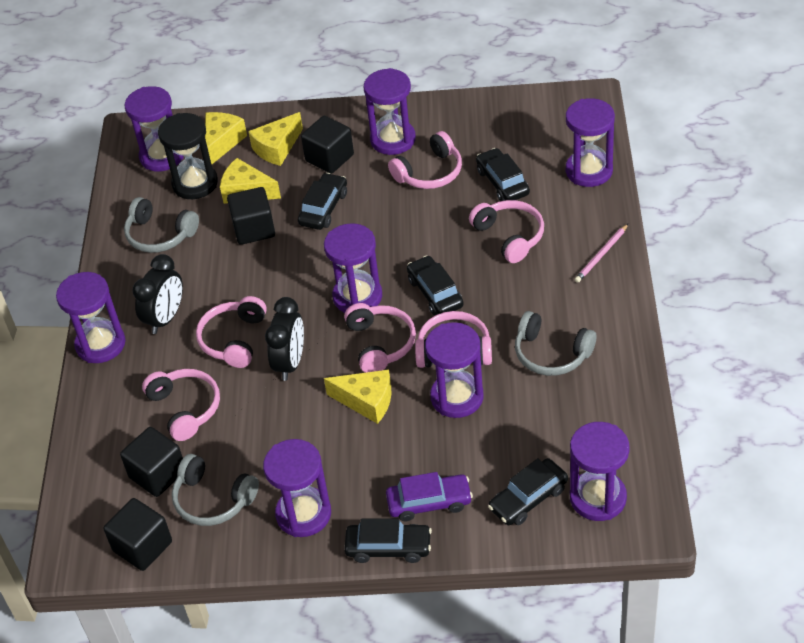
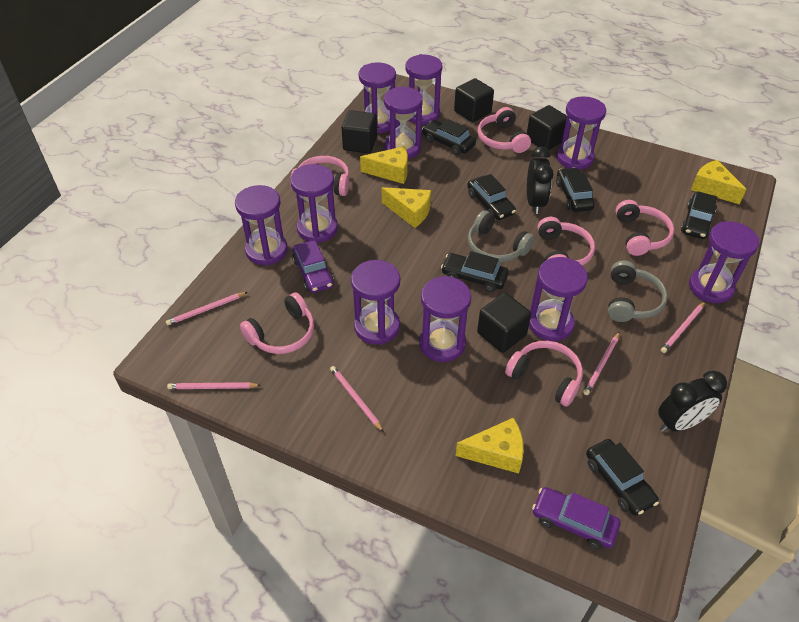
black car: 5 -> 6
black hourglass: 1 -> 0
grey headphones: 3 -> 2
pink pencil: 1 -> 5
purple car: 1 -> 2
purple hourglass: 8 -> 10

